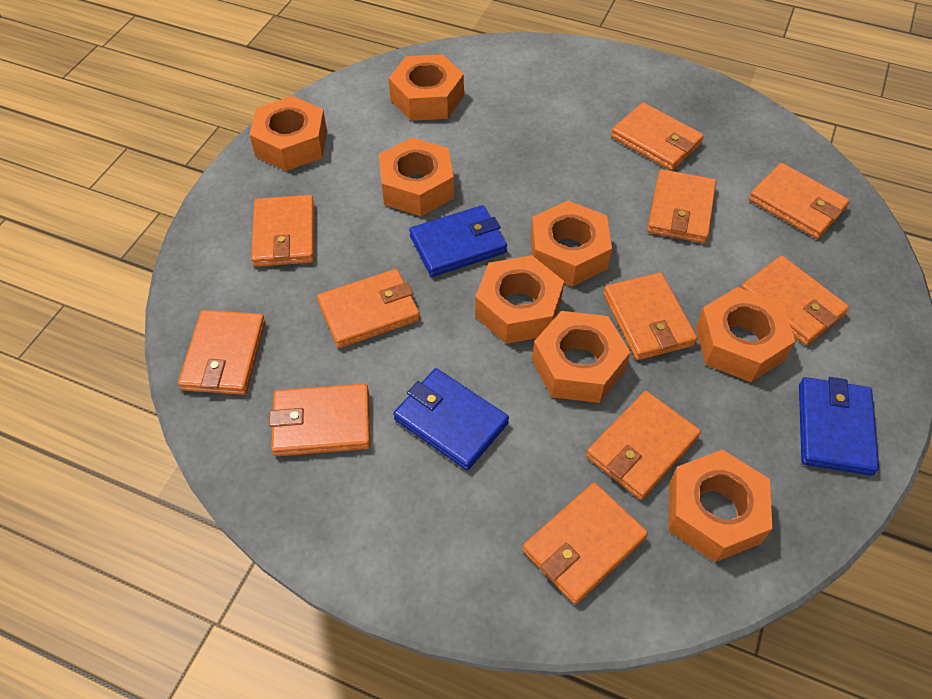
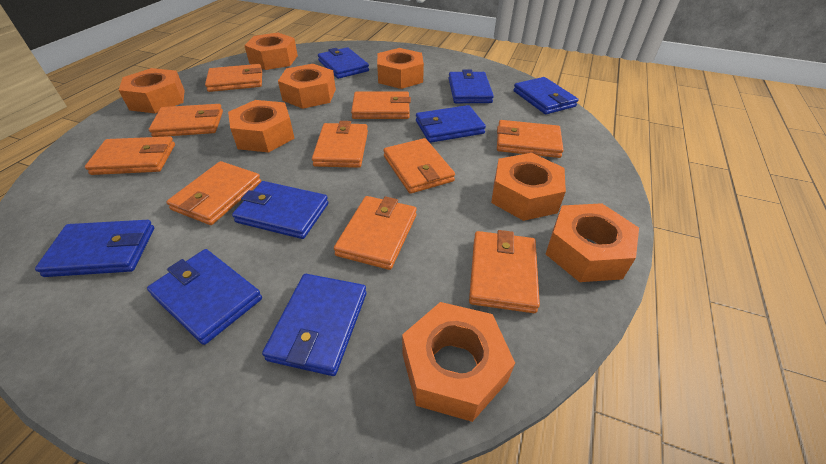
blue wallet: 3 -> 8
orange wallet: 11 -> 10

